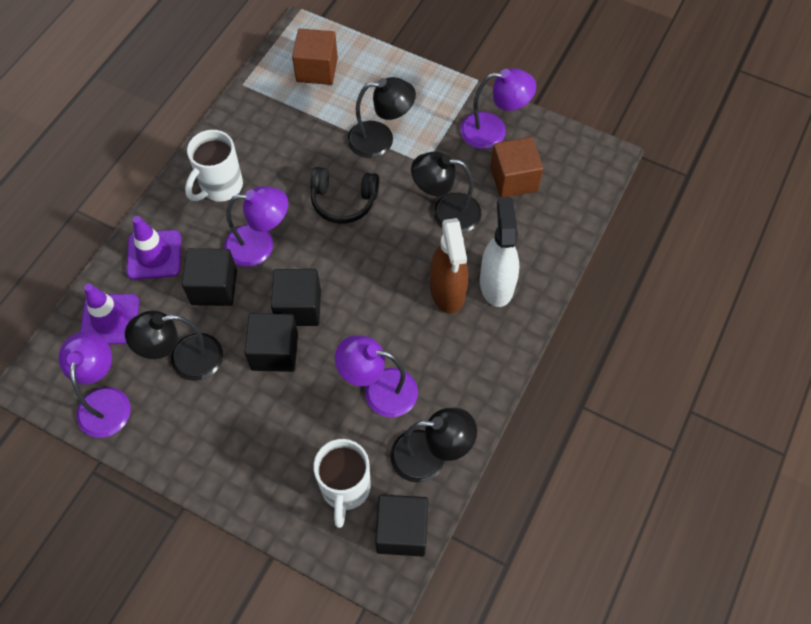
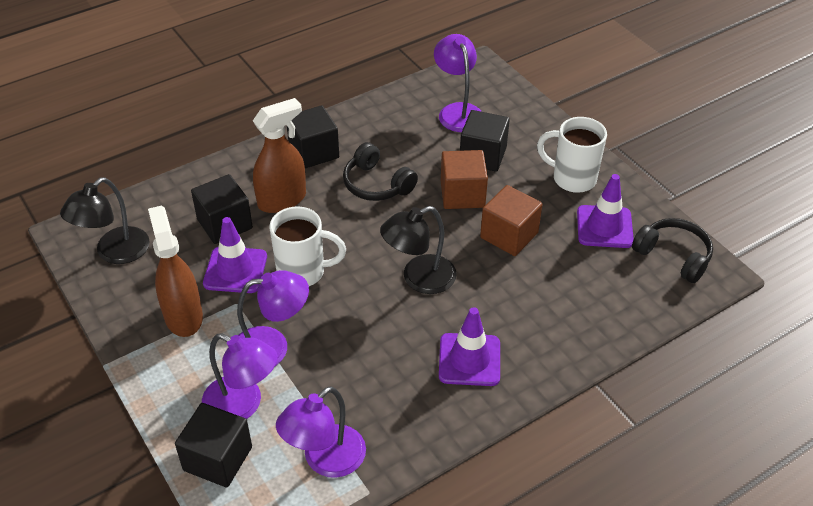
black headphones: 1 -> 2
black lamp: 4 -> 2
brown spray bottle: 1 -> 2
purple traffic cone: 2 -> 3
white spray bottle: 1 -> 0

